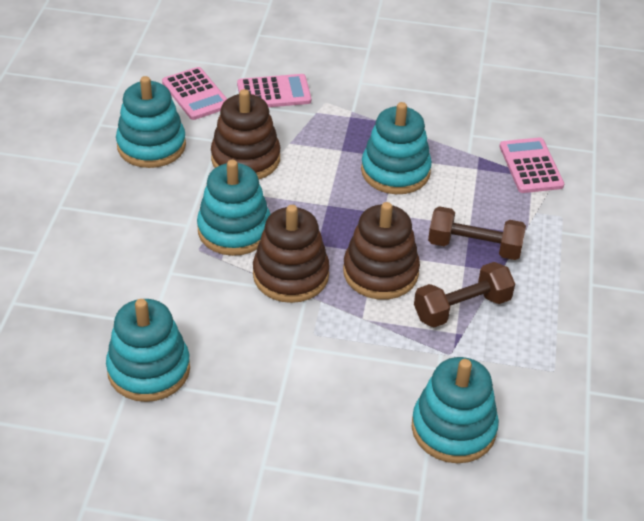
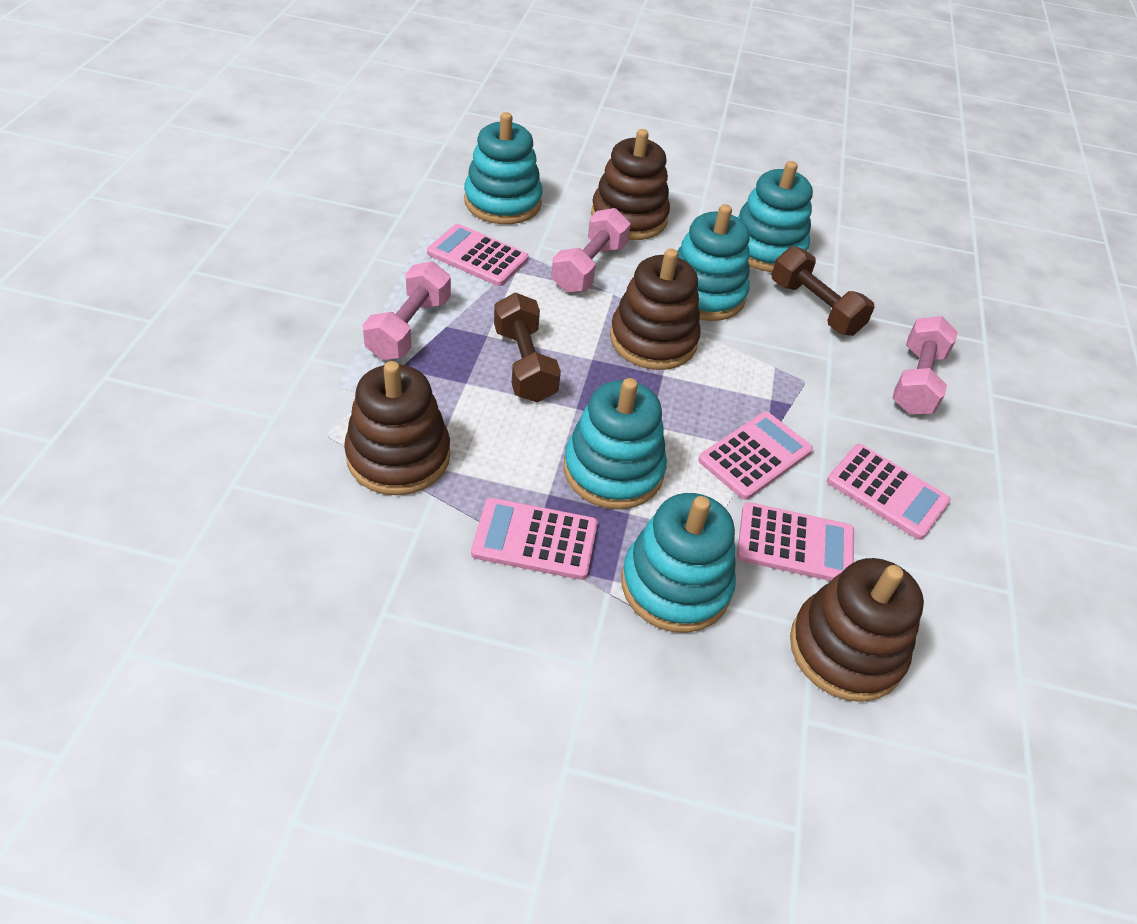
brown stacking toy: 3 -> 4
pink calculator: 3 -> 5
pink dumbbell: 0 -> 3

